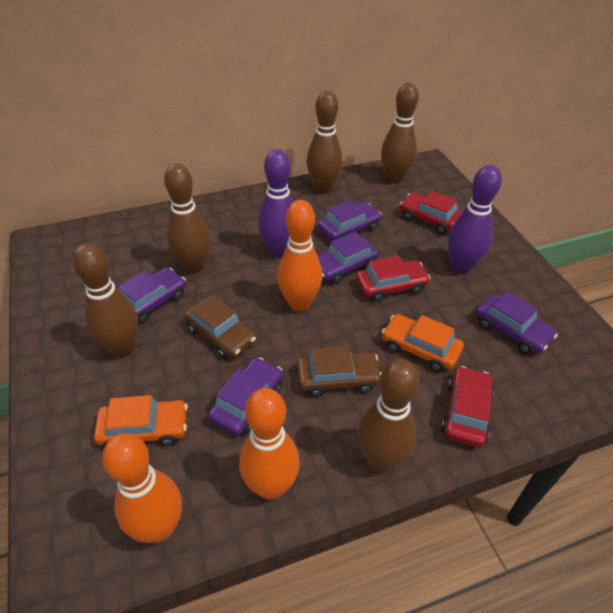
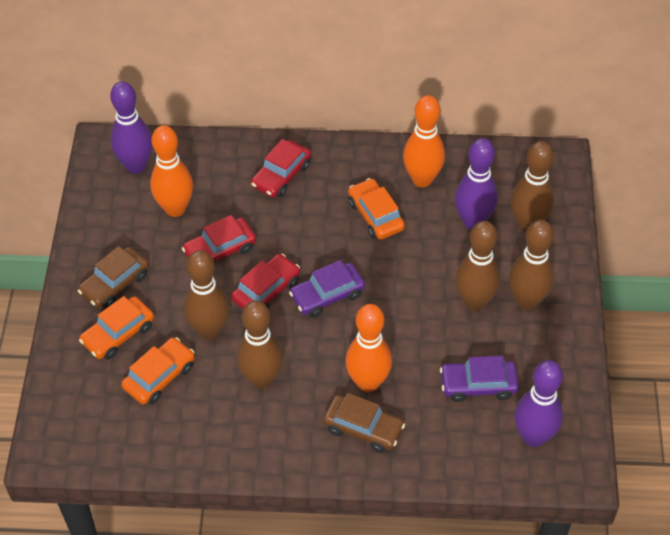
orange car: 2 -> 3
purple bowling pin: 2 -> 3
purple car: 5 -> 2

